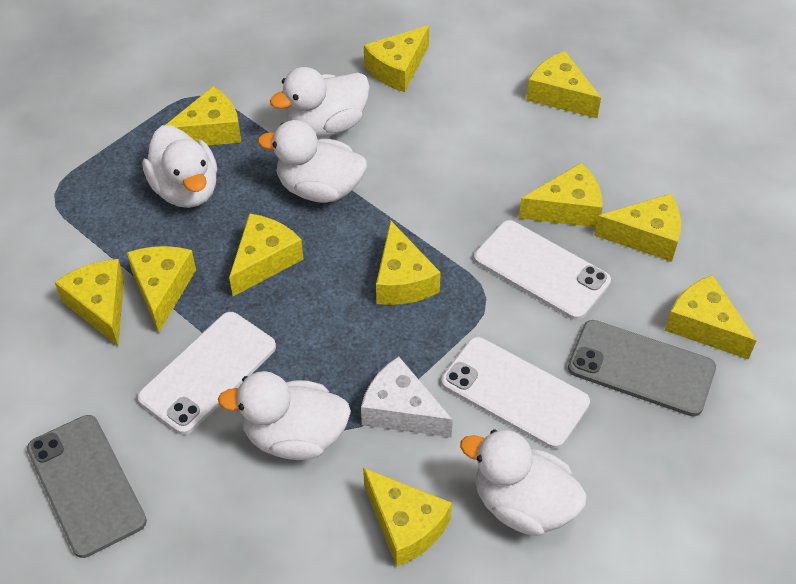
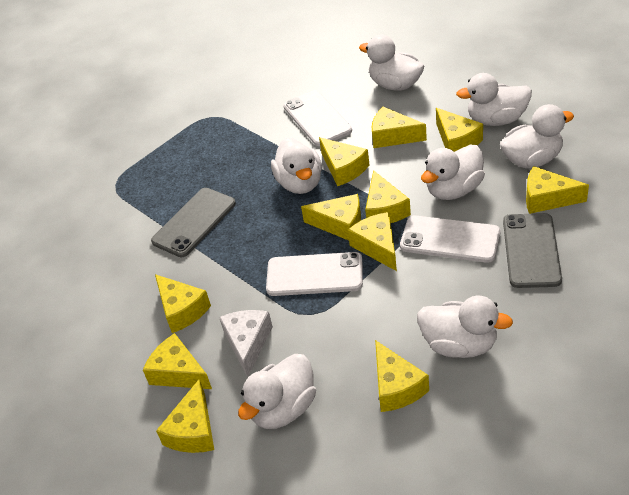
white duck: 5 -> 7

